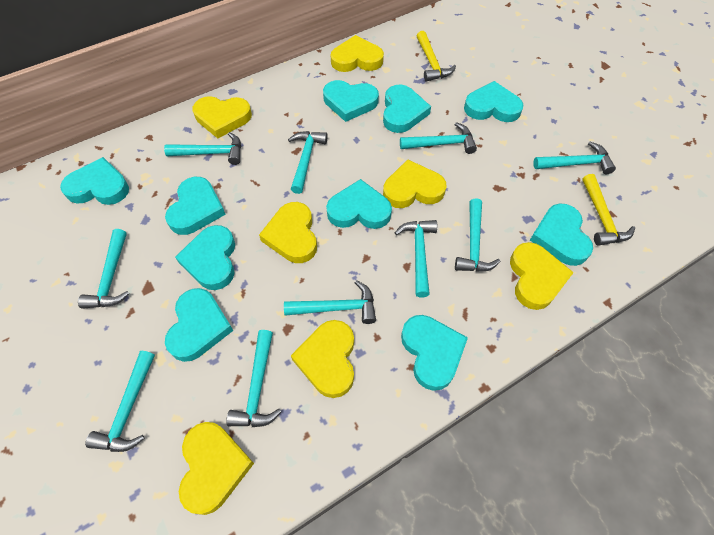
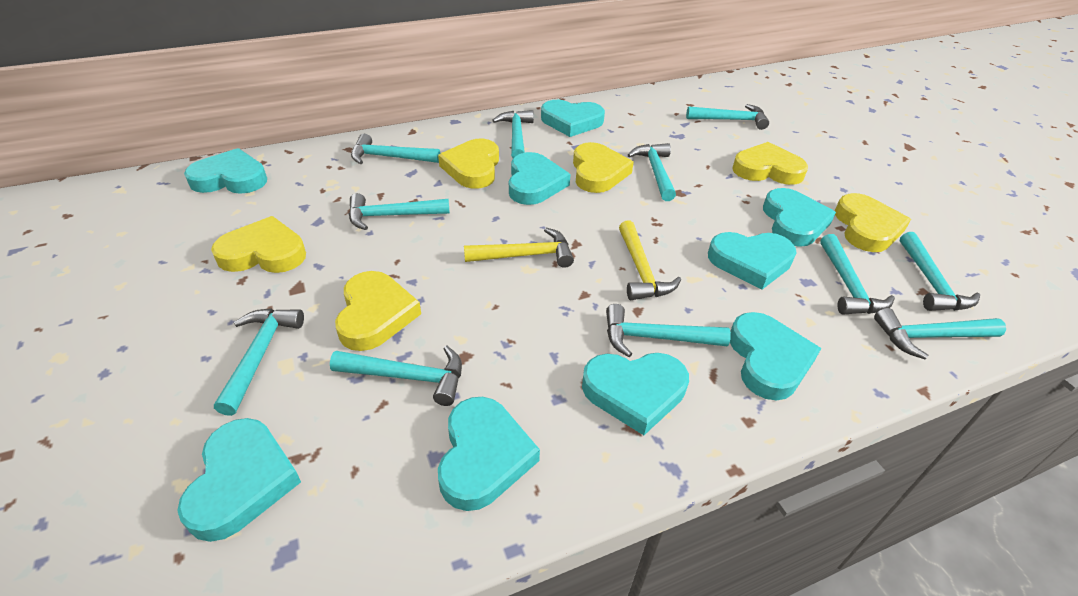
turquoise hammer: 10 -> 11
turquoise heart: 10 -> 9
yellow heart: 7 -> 6

